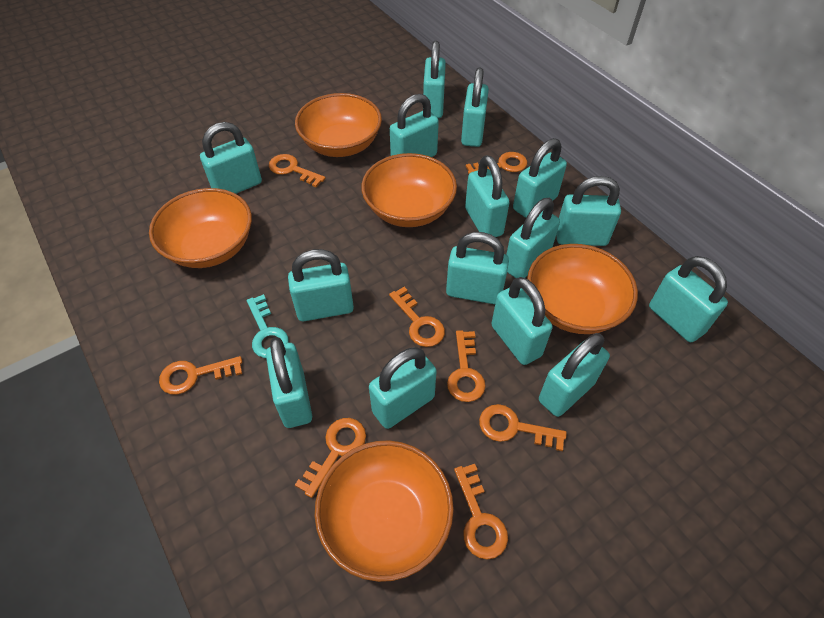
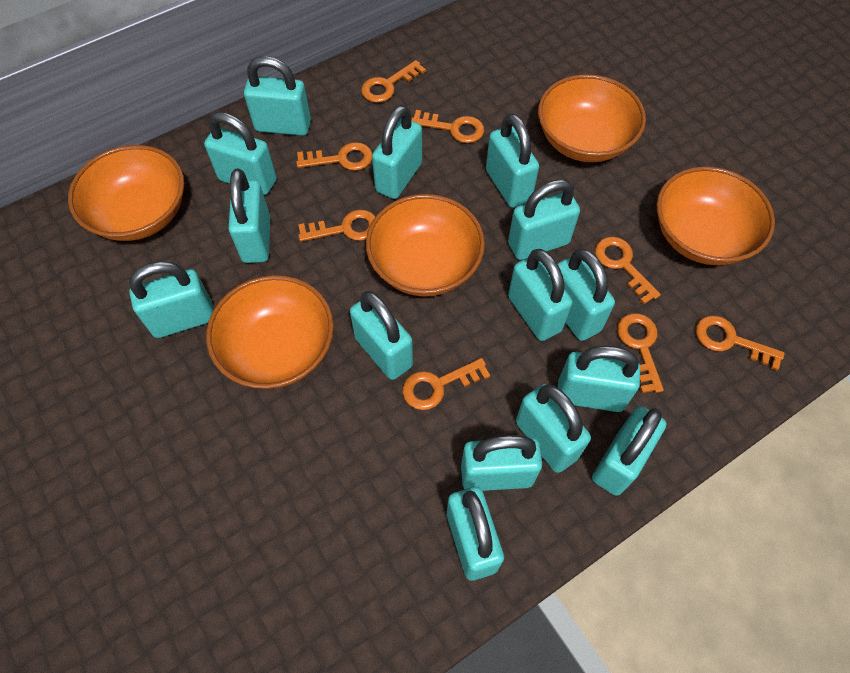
turquoise key: 1 -> 0

